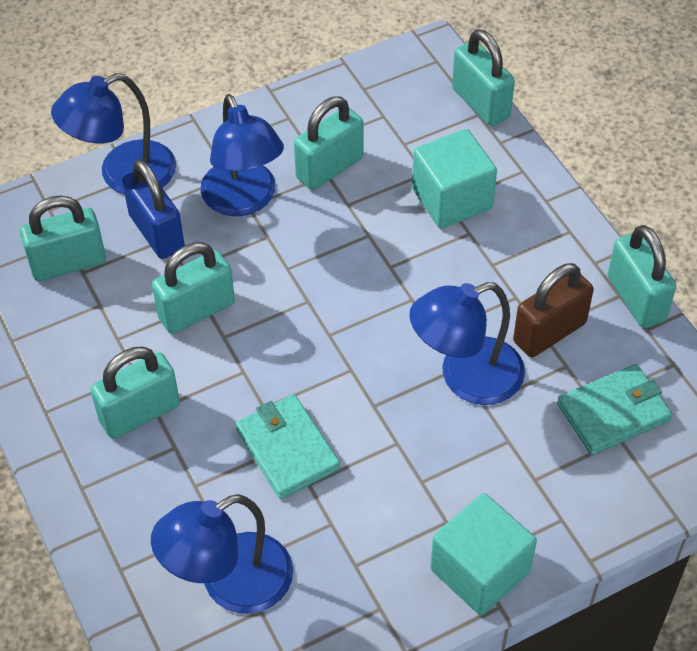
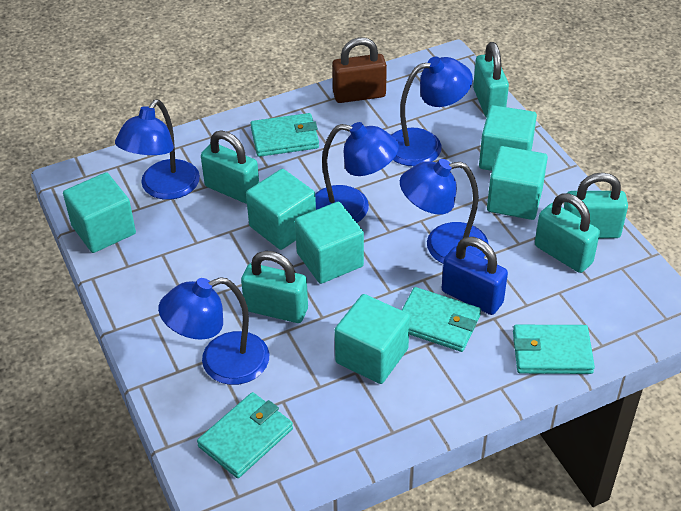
blue lamp: 4 -> 5
turquoise cube: 2 -> 6
turquoise padlock: 6 -> 5
turquoise wallet: 2 -> 4

